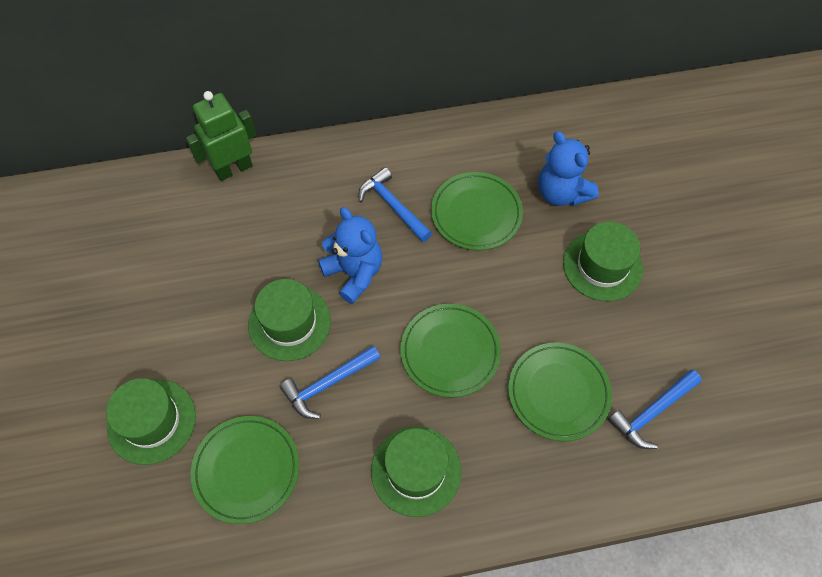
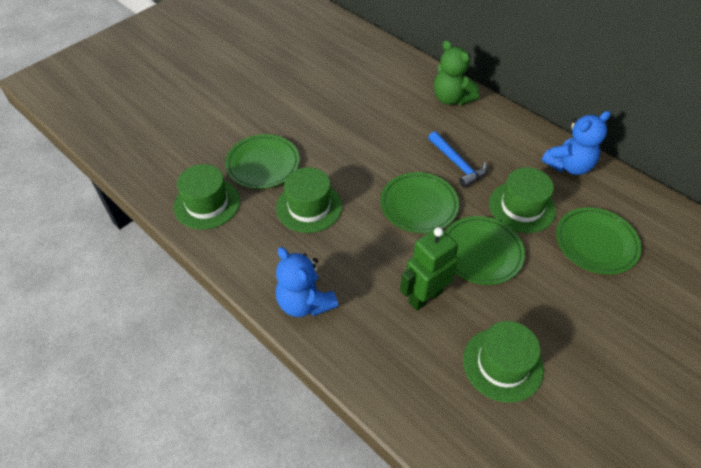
blue hammer: 3 -> 1
green teddy bear: 0 -> 1

